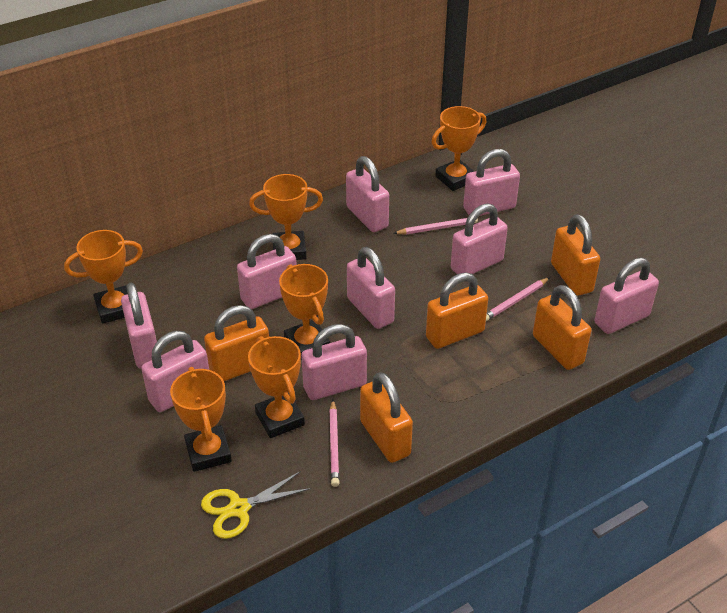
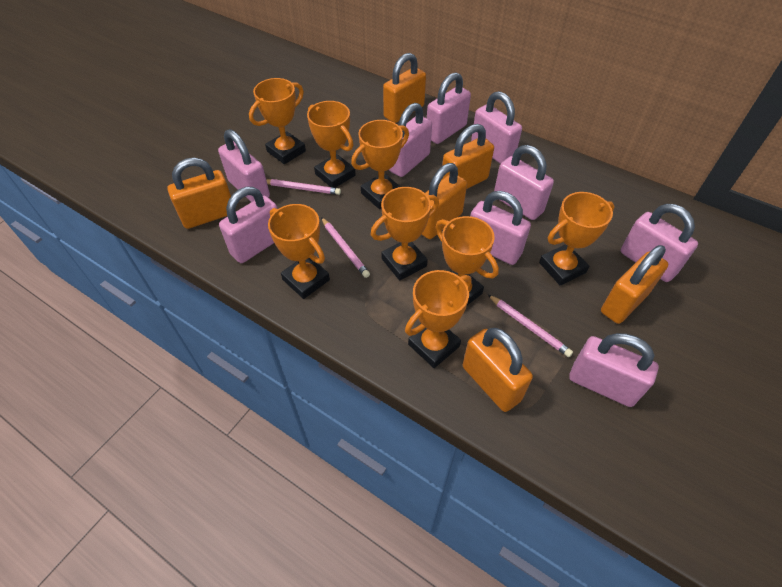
orange padlock: 5 -> 6
orange trophy: 6 -> 8
yellow scissors: 1 -> 0

